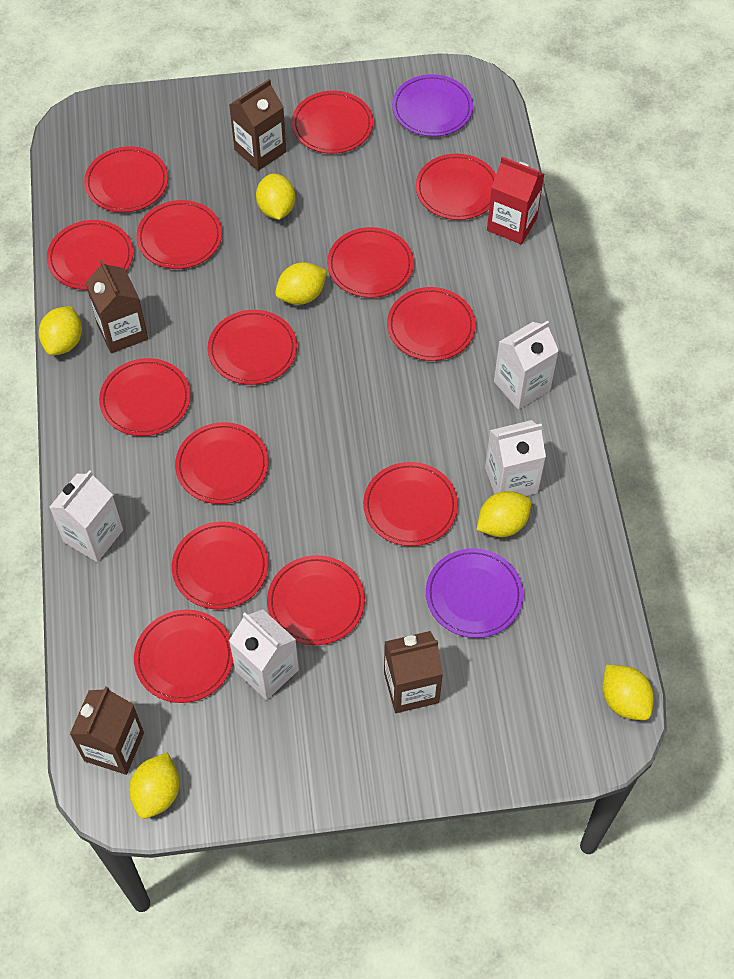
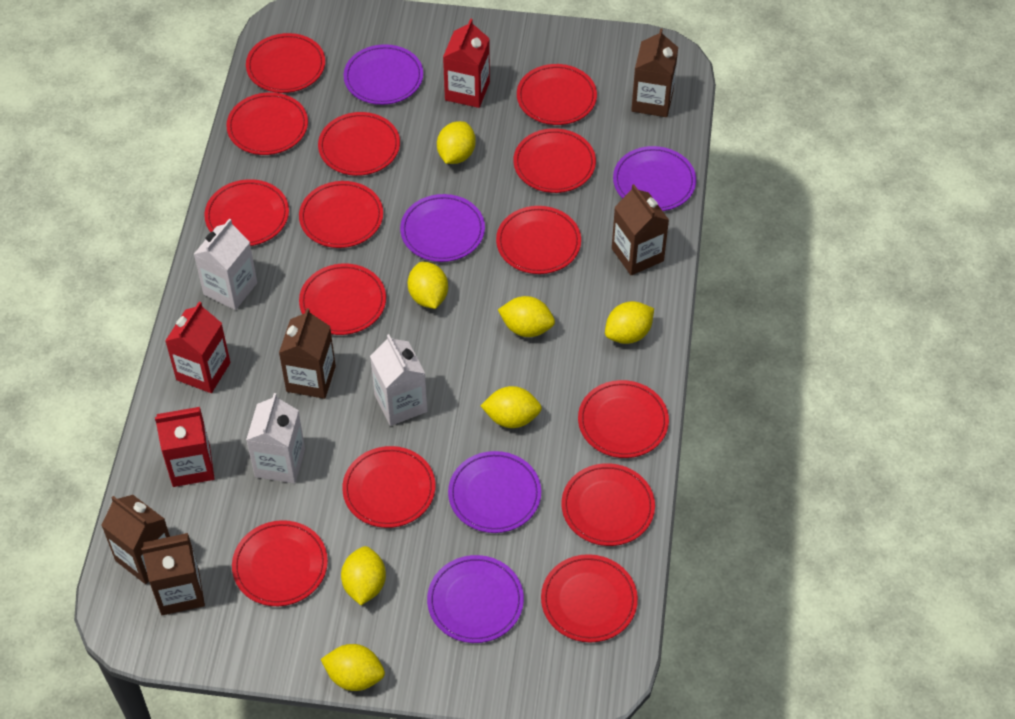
brown carton: 4 -> 5
purple plate: 2 -> 5
red carton: 1 -> 3
white carton: 4 -> 3
yellow lemon: 6 -> 7

